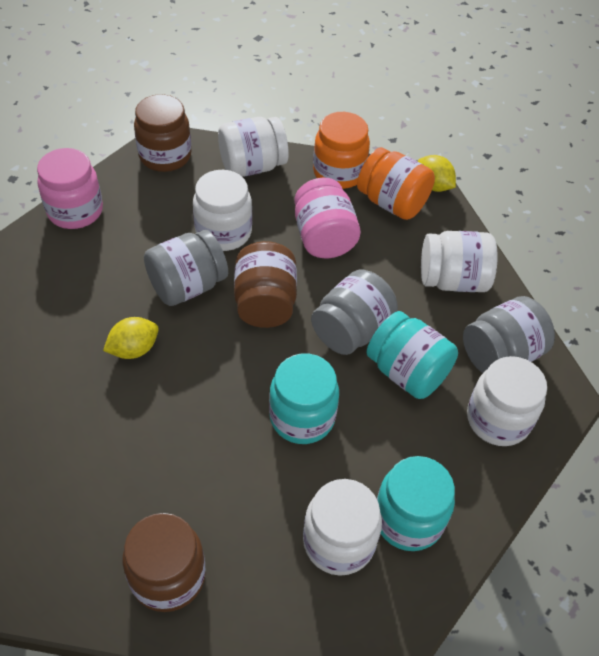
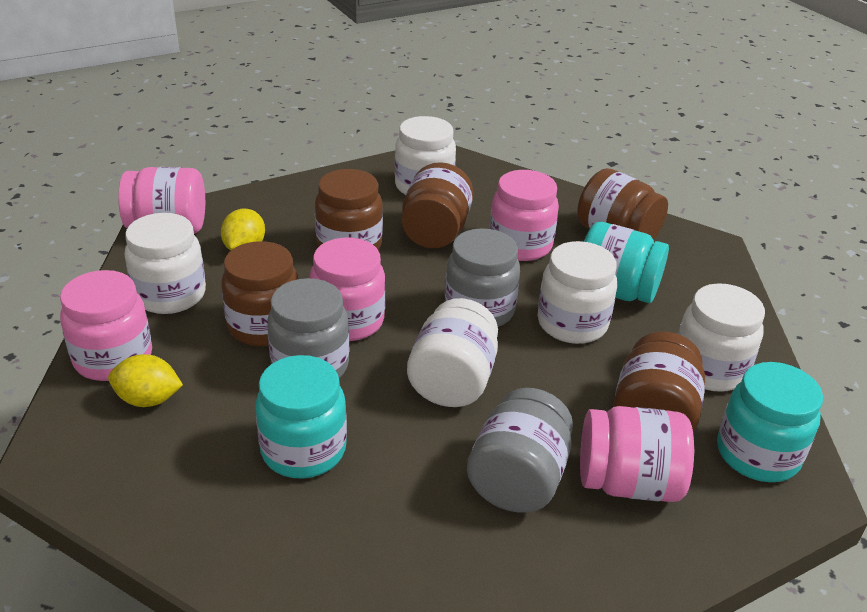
brown jar: 3 -> 5
orange jar: 2 -> 0
pink jar: 2 -> 5

